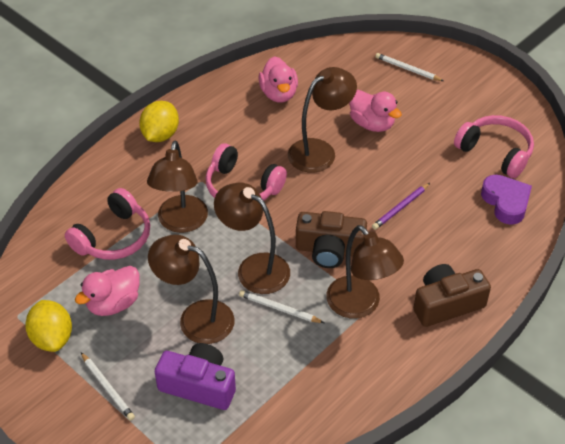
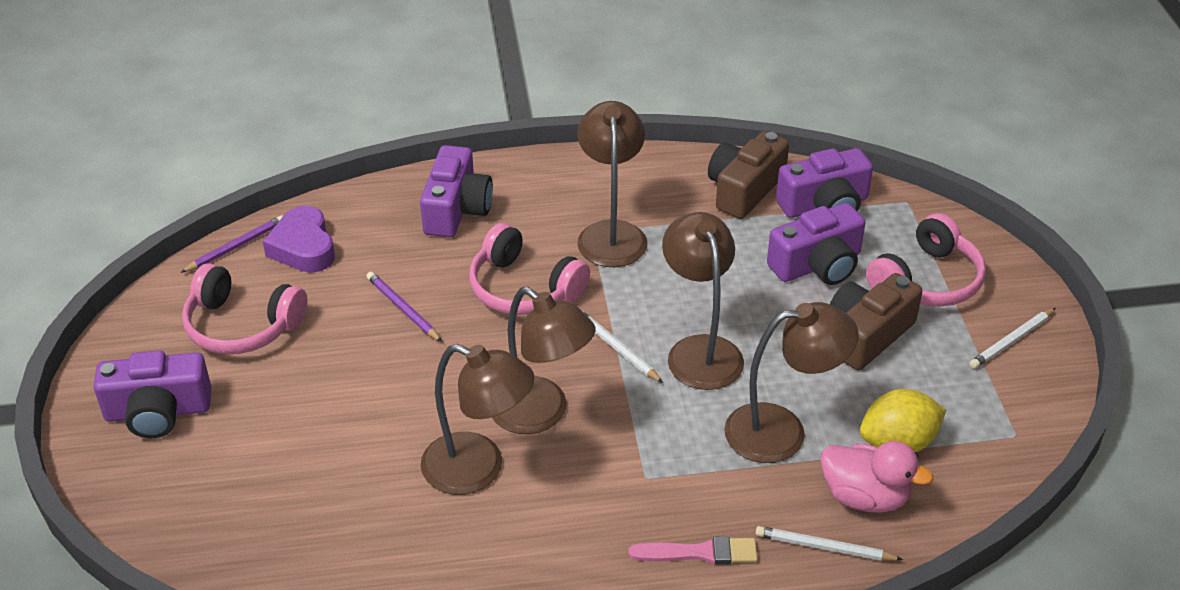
pink brush: 0 -> 1
pink duck: 3 -> 1
purple camera: 1 -> 4
purple pencil: 1 -> 2
yellow lemon: 2 -> 1

